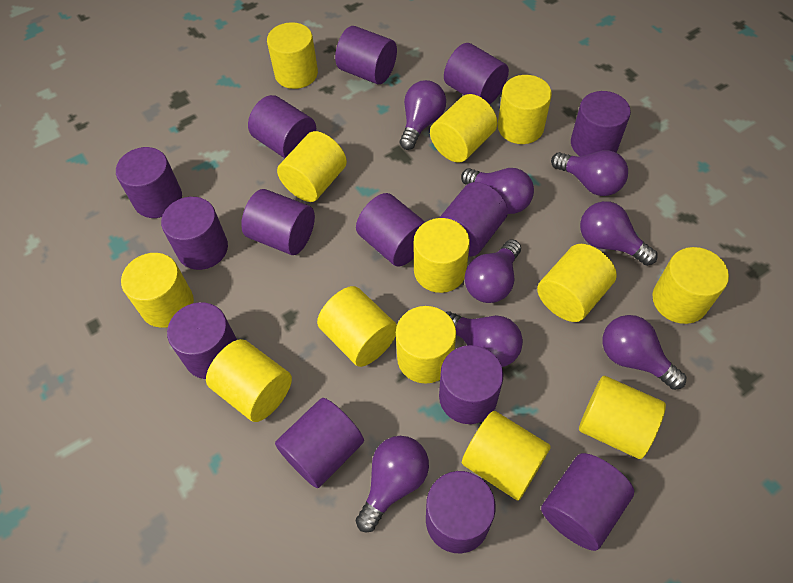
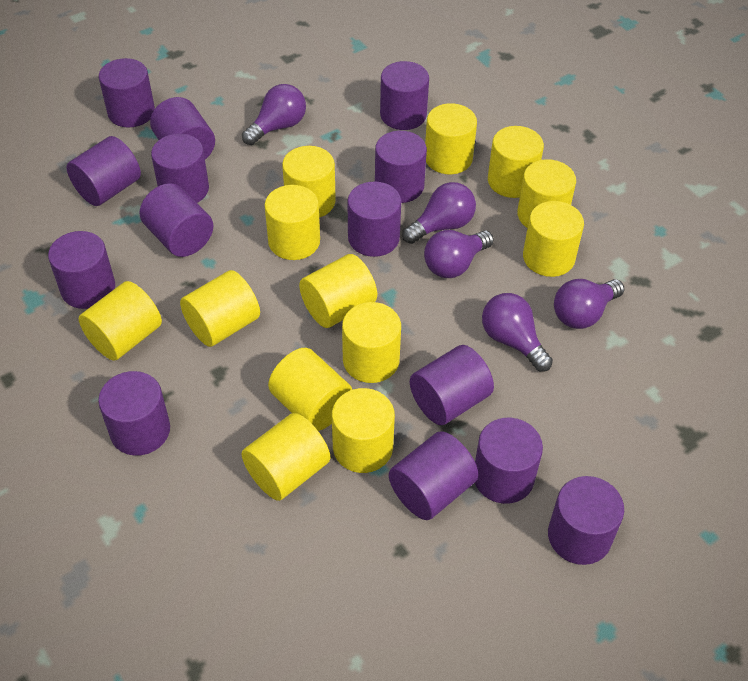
purple light bulb: 8 -> 5

